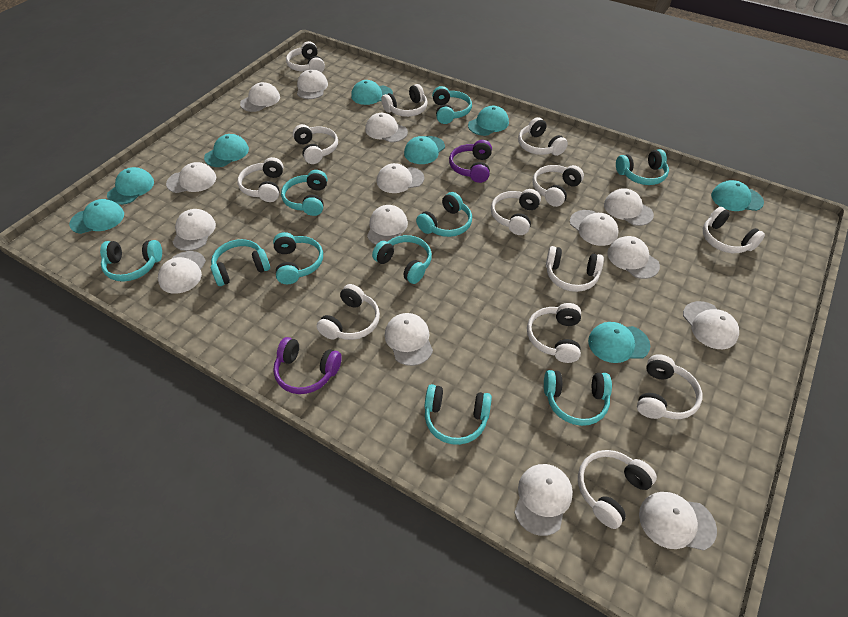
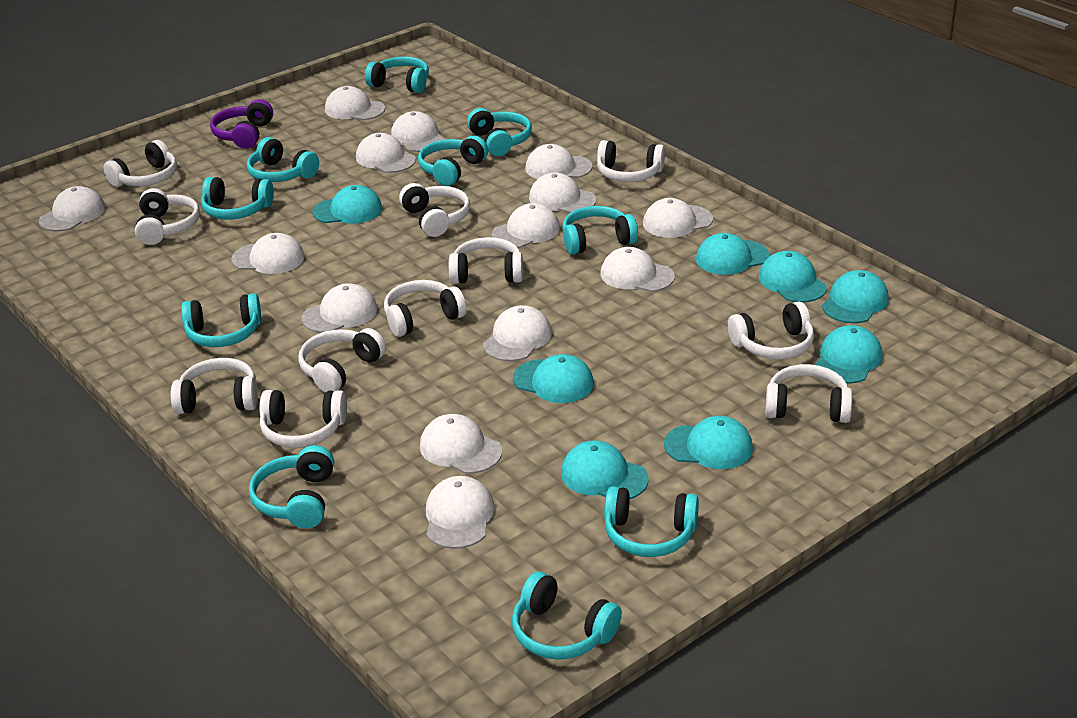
purple headphones: 2 -> 1
white cap: 15 -> 14
white headphones: 13 -> 11

